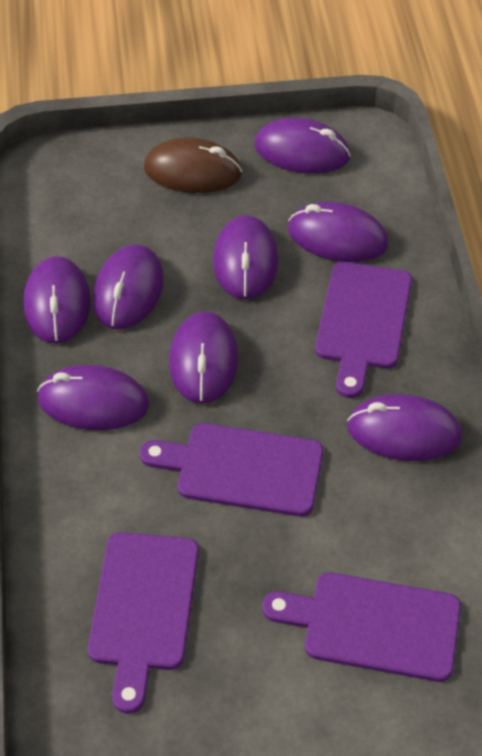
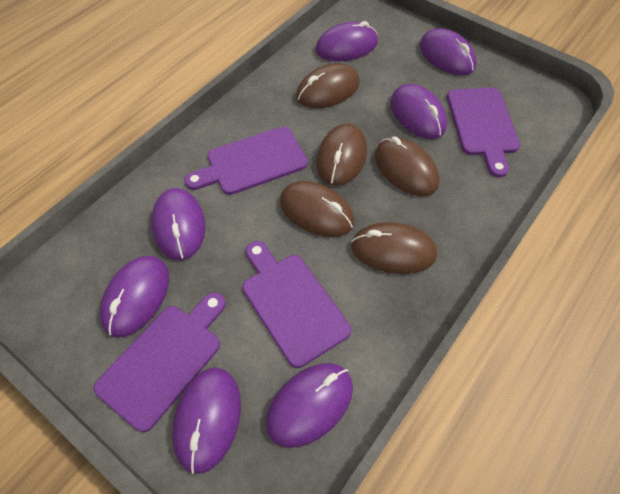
brown mouse: 1 -> 5
purple mouse: 8 -> 7

